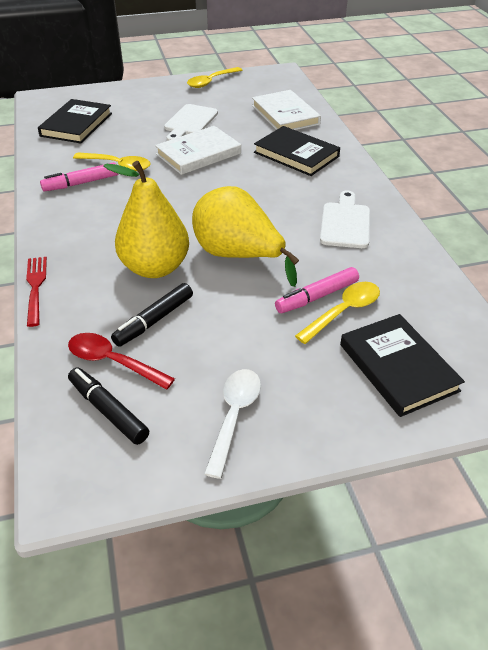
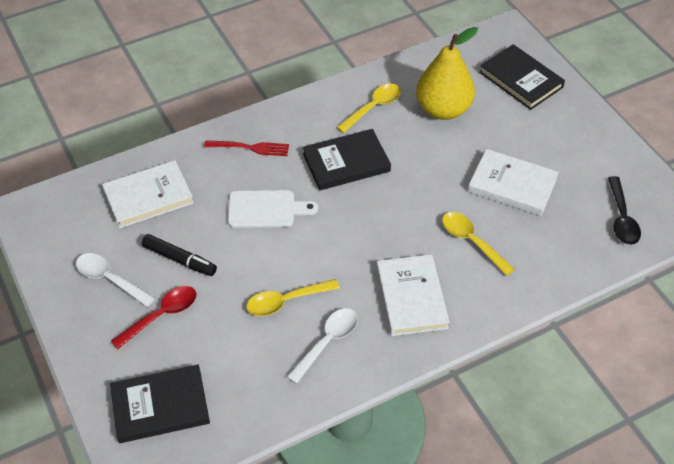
black marker: 2 -> 1
black spoon: 0 -> 1
pink marker: 2 -> 0
white book: 2 -> 3
white cutting board: 2 -> 1
white spoon: 1 -> 2
yellow pear: 2 -> 1

